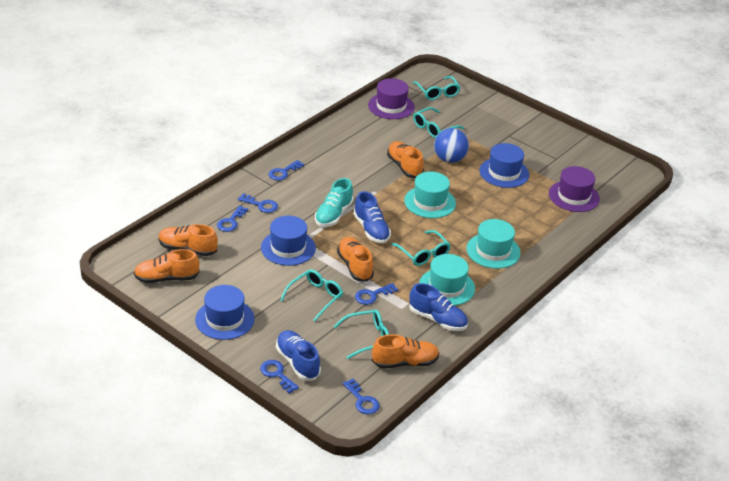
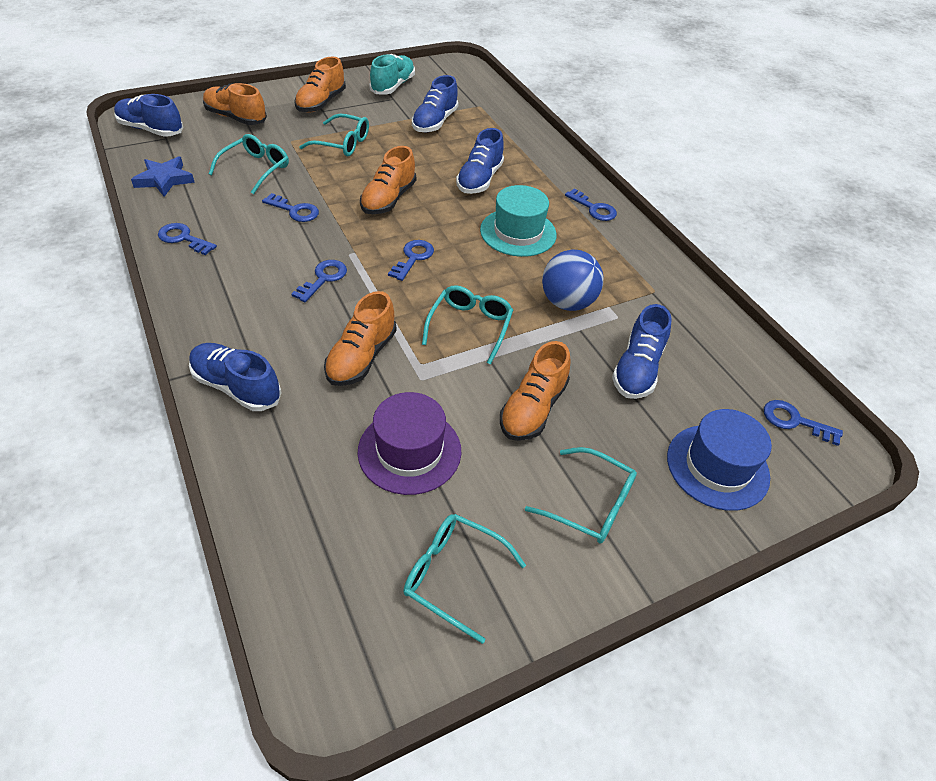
blue hat: 3 -> 1
blue shoe: 3 -> 5
blue star: 0 -> 1
purple hat: 2 -> 1
turquoise hat: 3 -> 1

